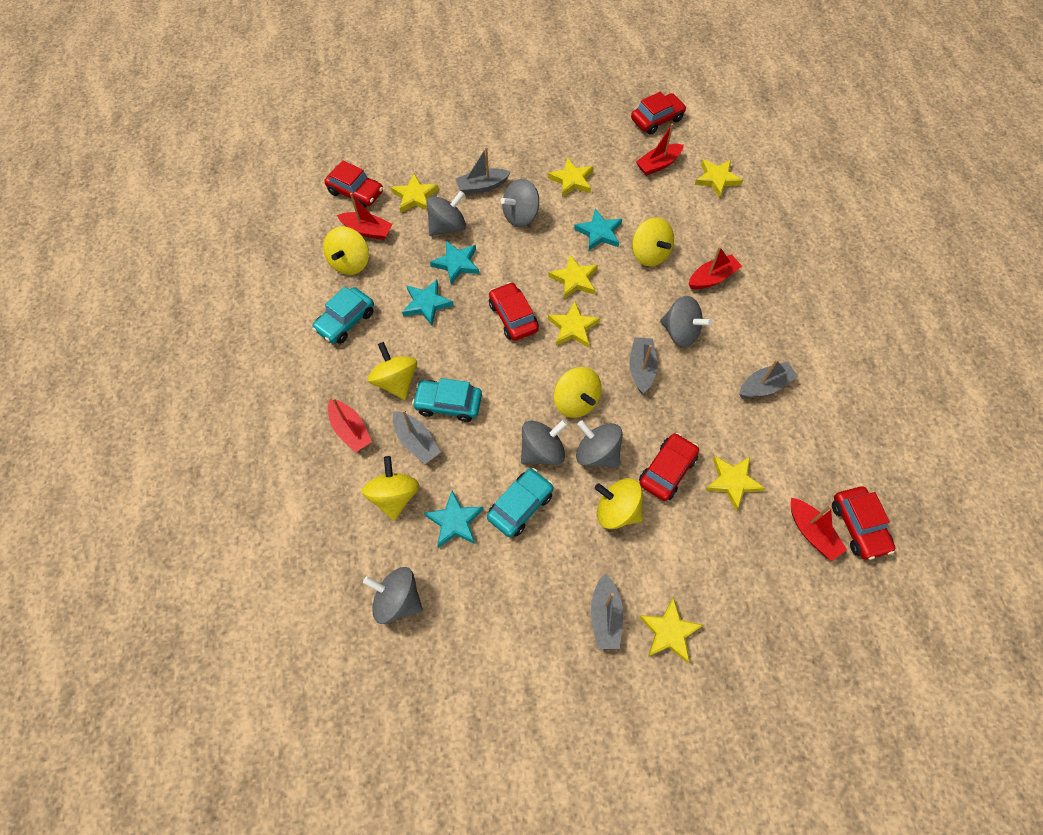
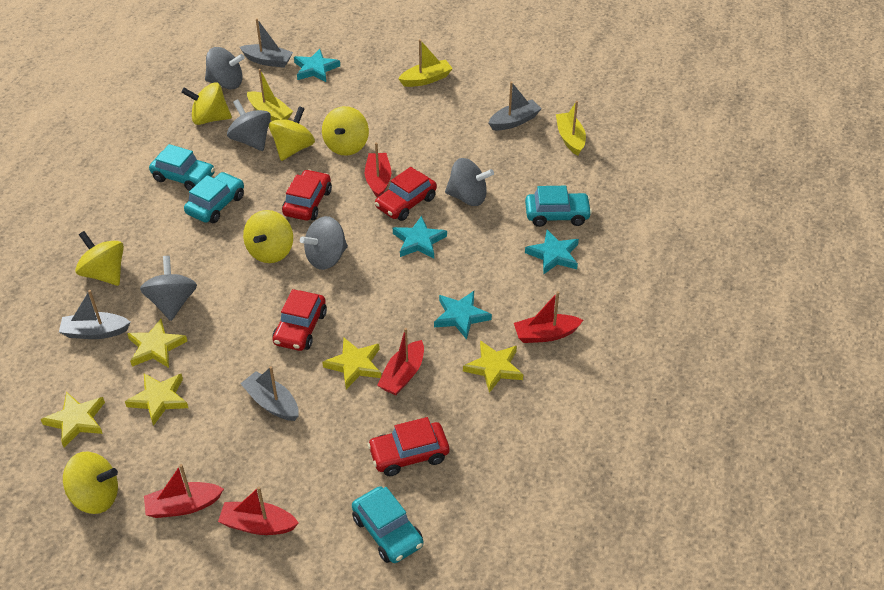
grey boat: 5 -> 4
grey spinning top: 6 -> 5
red car: 5 -> 4
turquoise car: 3 -> 4
yellow boat: 0 -> 3
yellow star: 7 -> 5

